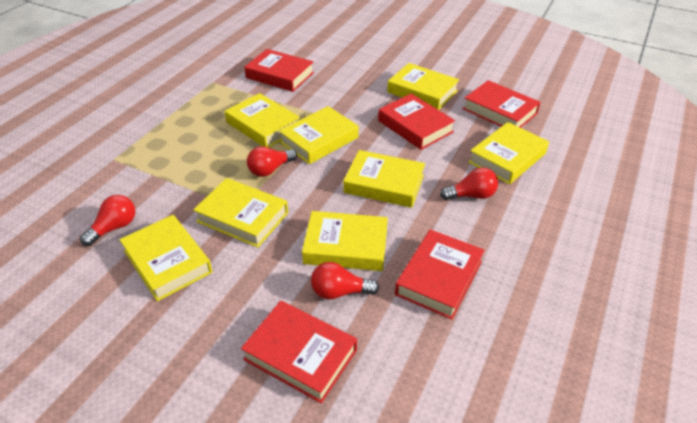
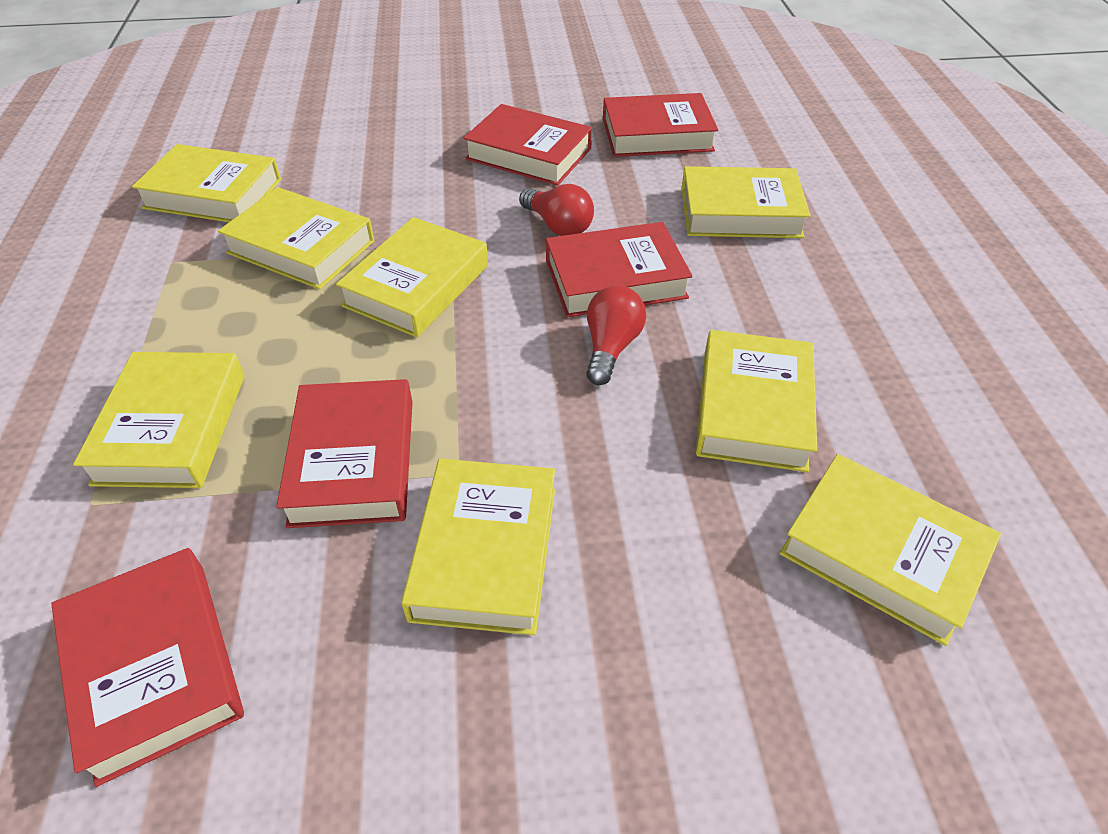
red light bulb: 4 -> 2

